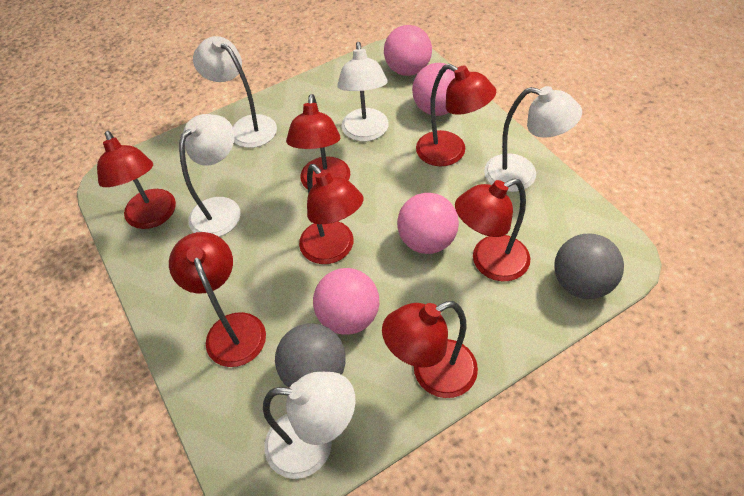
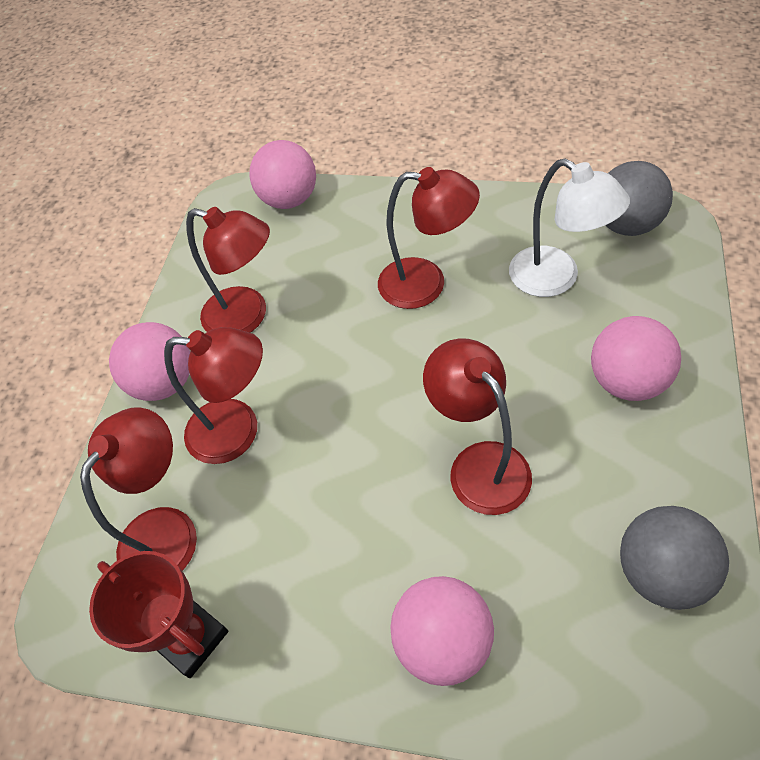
red lamp: 7 -> 5
red trophy: 0 -> 1
white lamp: 5 -> 1

